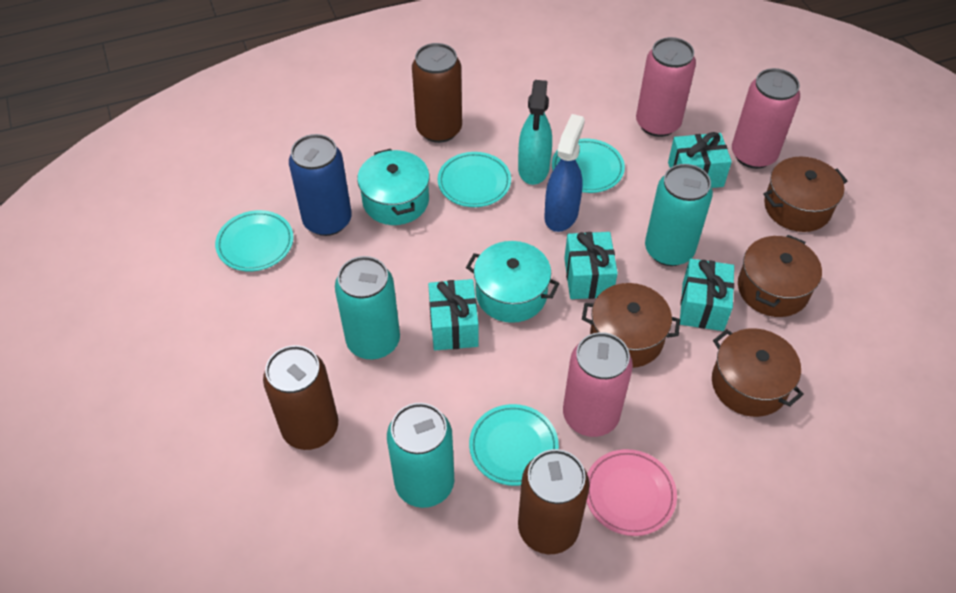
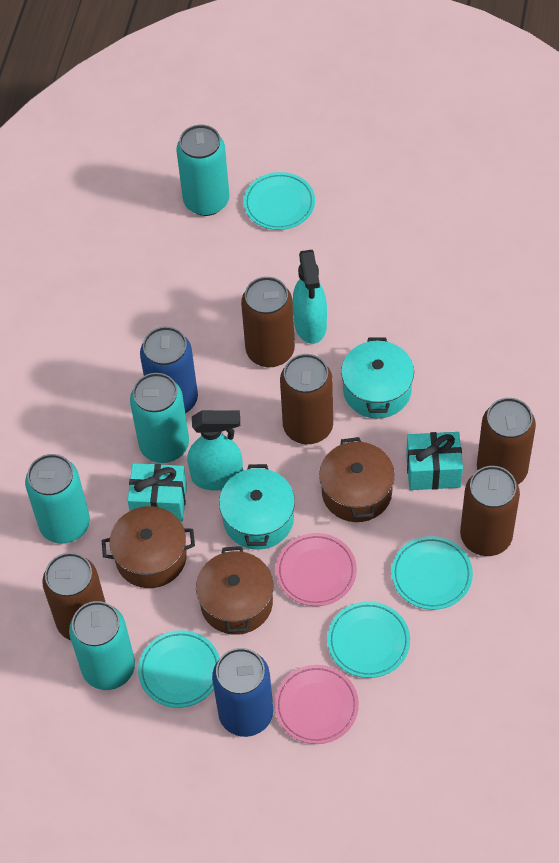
blue can: 1 -> 2
blue spray bottle: 1 -> 0
brown can: 3 -> 5
brown pot: 4 -> 3
pink can: 3 -> 0
pink plate: 1 -> 2
turquoise can: 3 -> 4
turquoise gift: 4 -> 2
turquoise spray bottle: 1 -> 2

